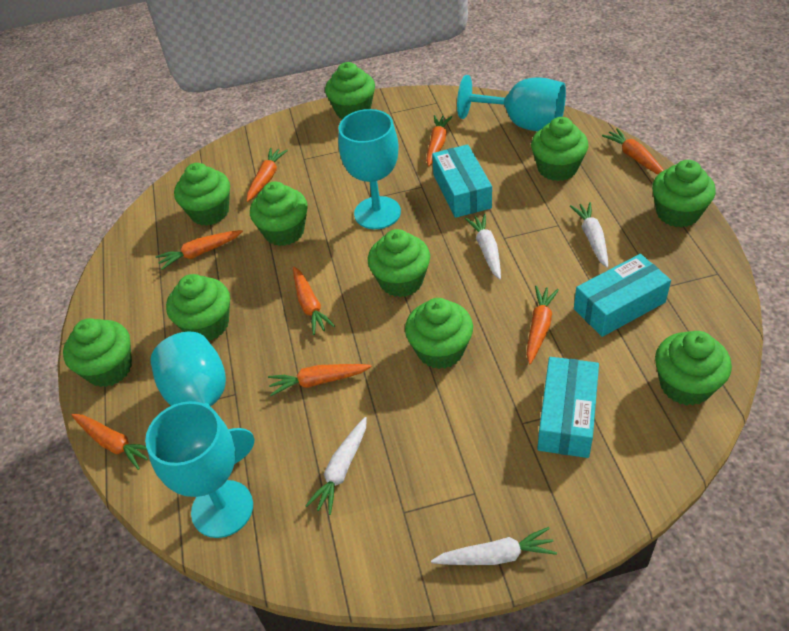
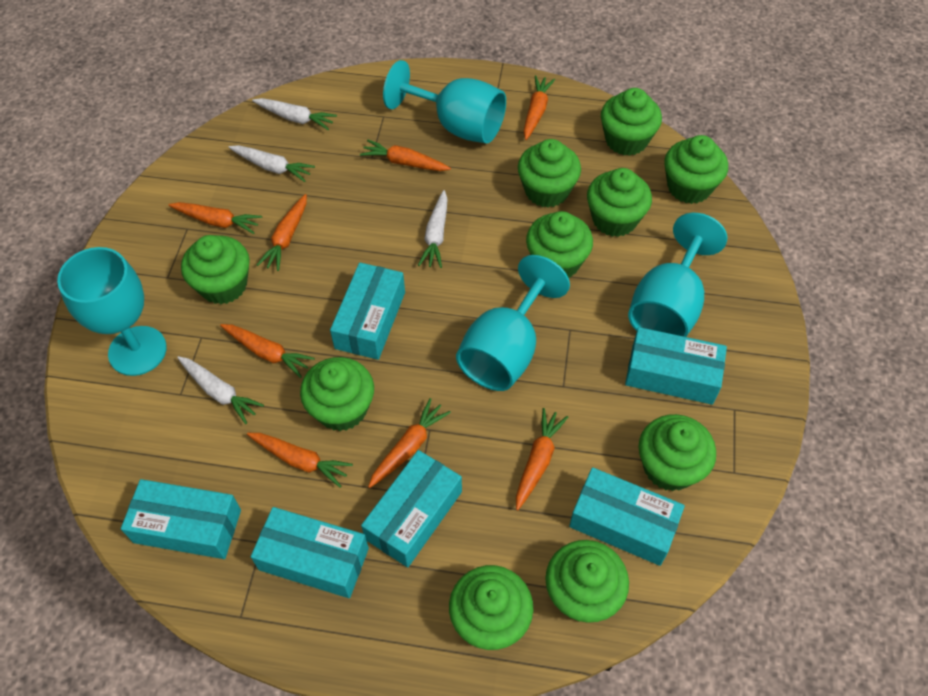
turquoise box: 3 -> 6

